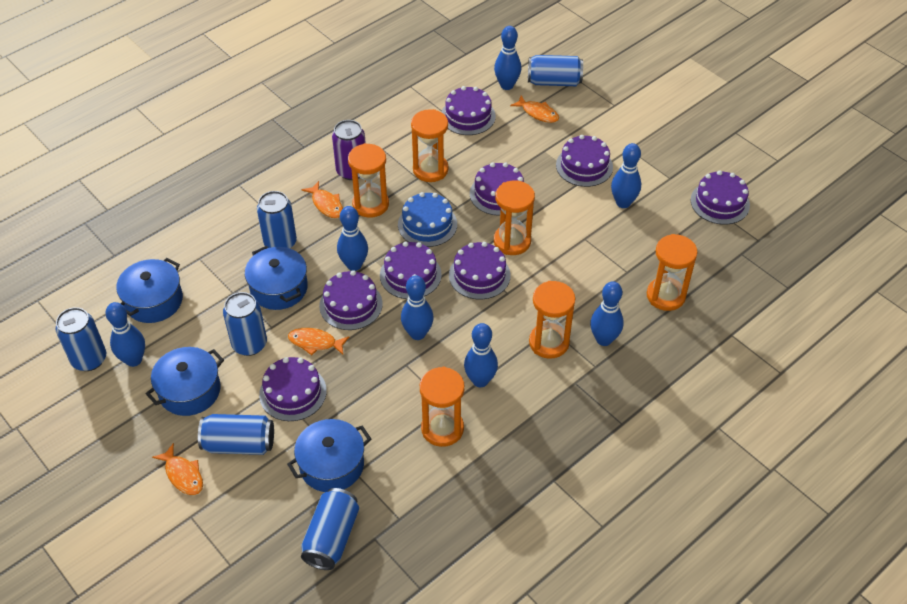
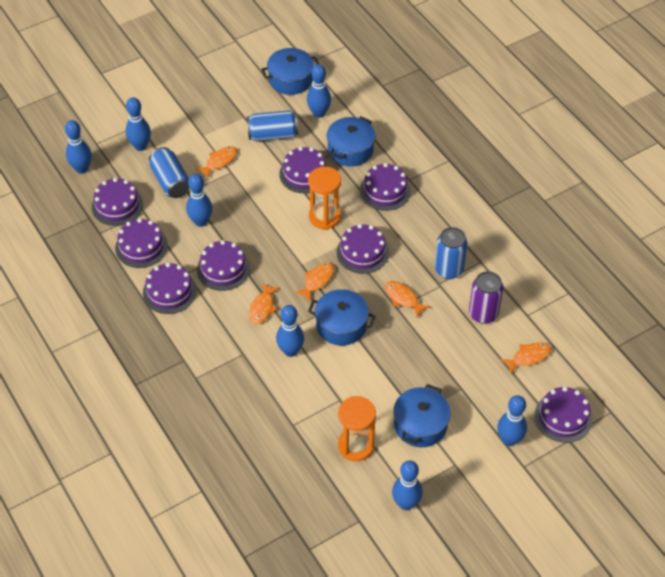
blue cake: 1 -> 0
blue can: 6 -> 3
orange fish: 4 -> 5
orange hourglass: 6 -> 2

